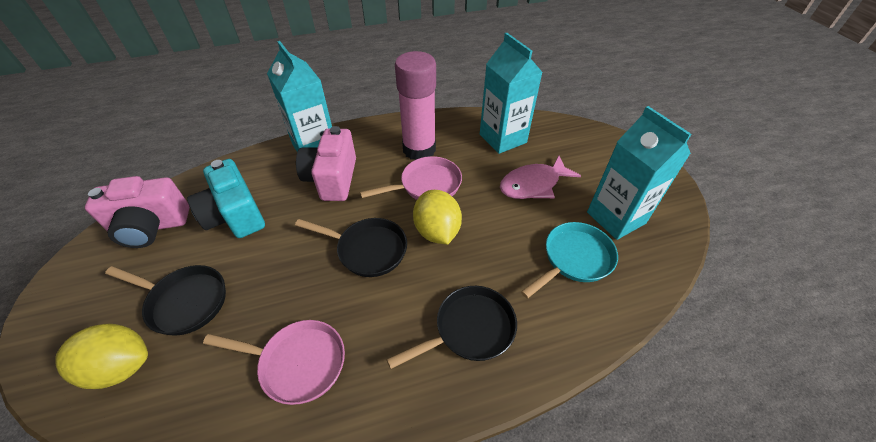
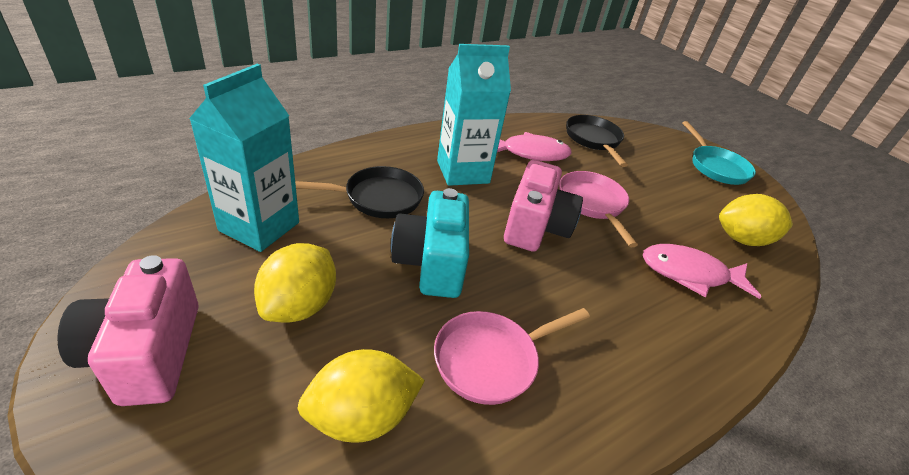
black pan: 3 -> 2
pink fish: 1 -> 2
pink glue stick: 1 -> 0
turquoise carton: 3 -> 2
yellow lemon: 2 -> 3

